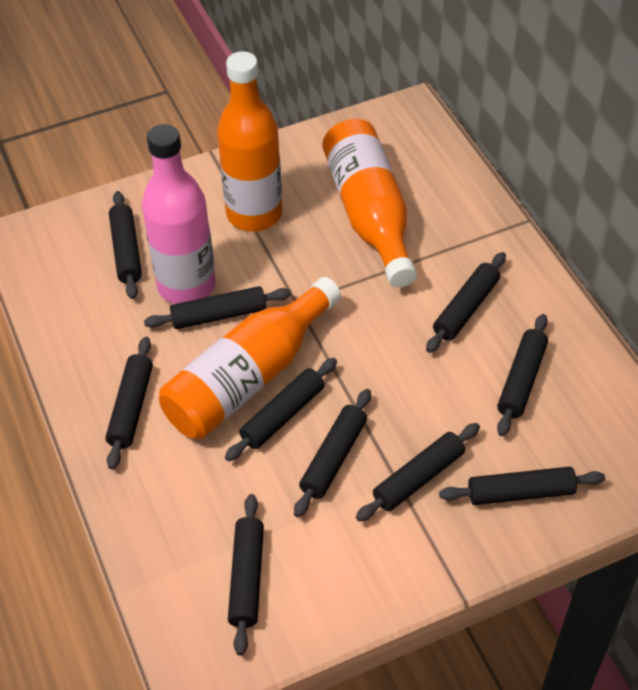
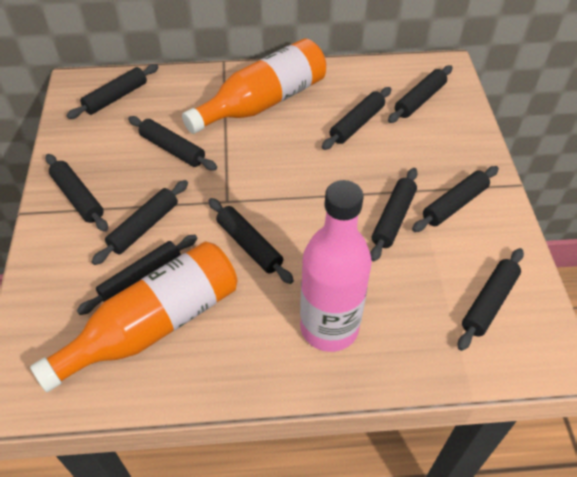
black rolling pin: 10 -> 11
orange bottle: 3 -> 2

